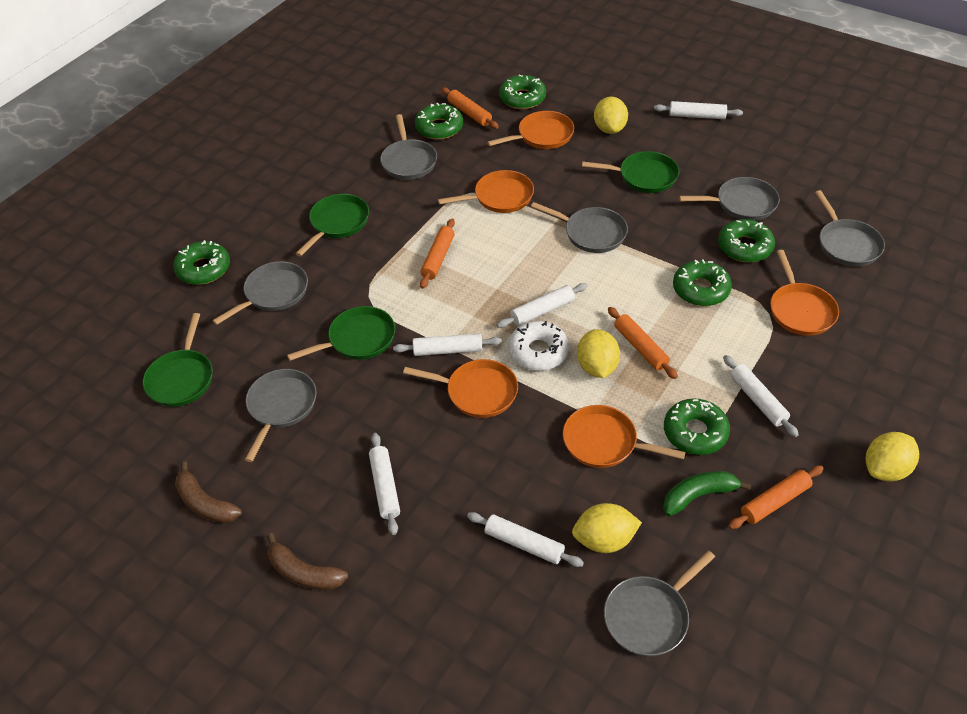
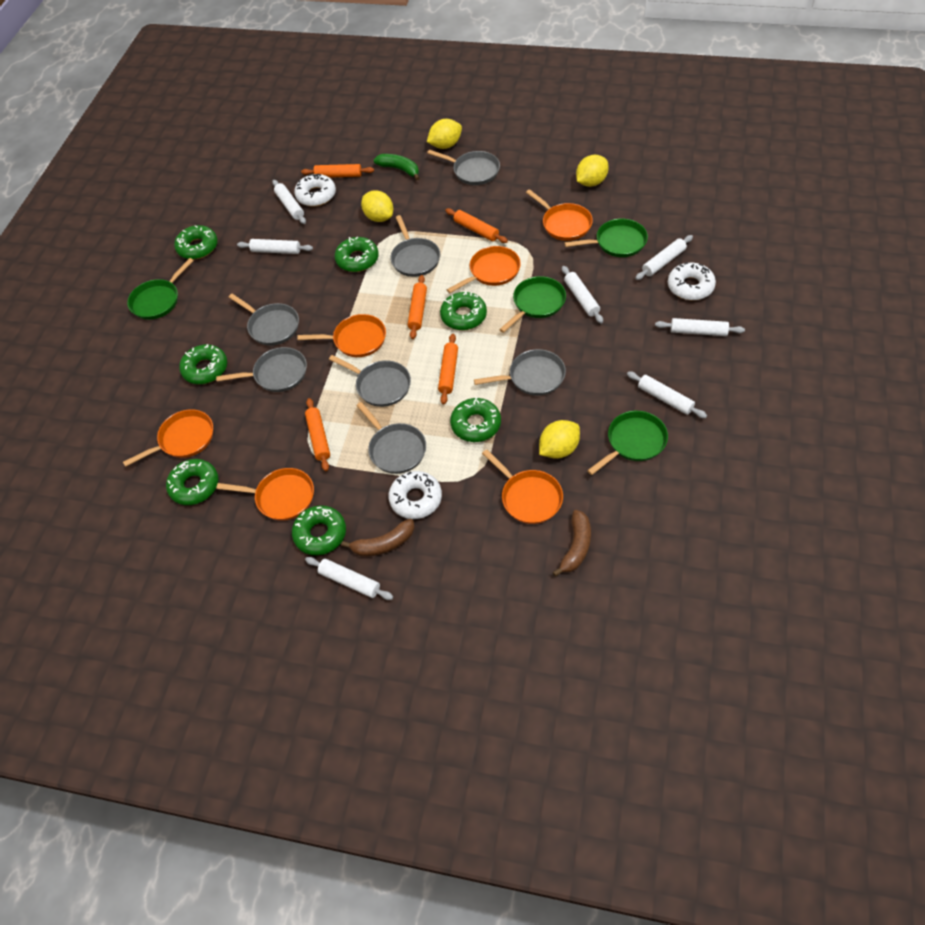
green donut: 6 -> 7
orange pan: 5 -> 6
orange rolling pin: 4 -> 5
white donut: 1 -> 3
white rolling pin: 6 -> 7

